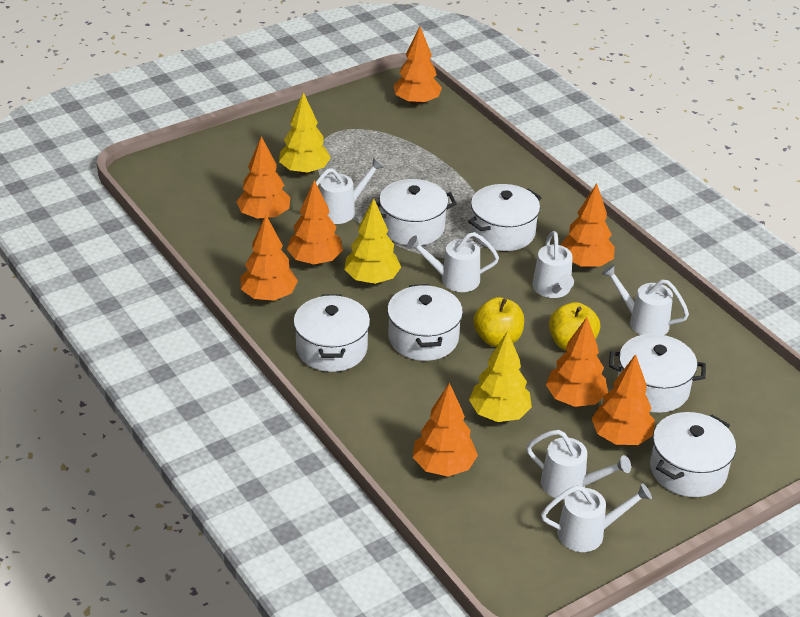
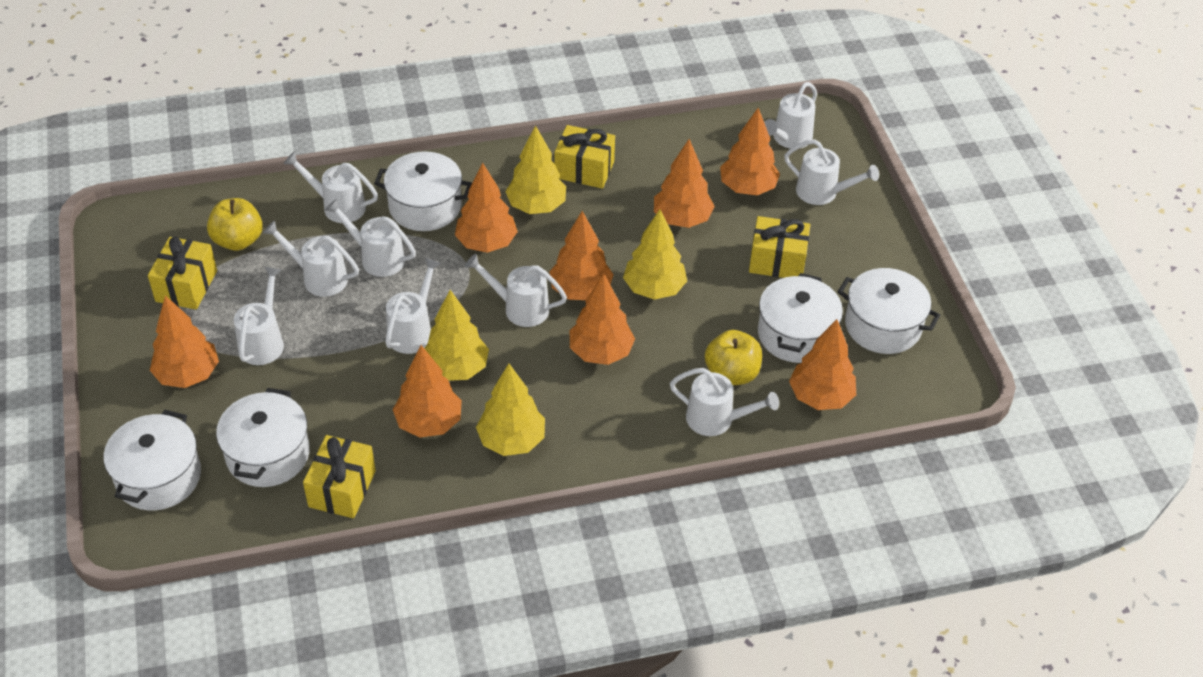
white pot: 6 -> 5
white watering can: 6 -> 9
yellow gift: 0 -> 4
yellow tree: 3 -> 4

